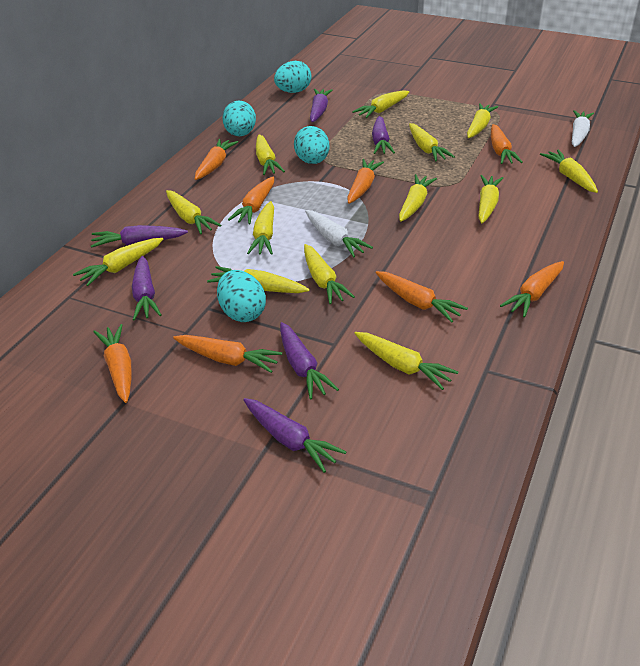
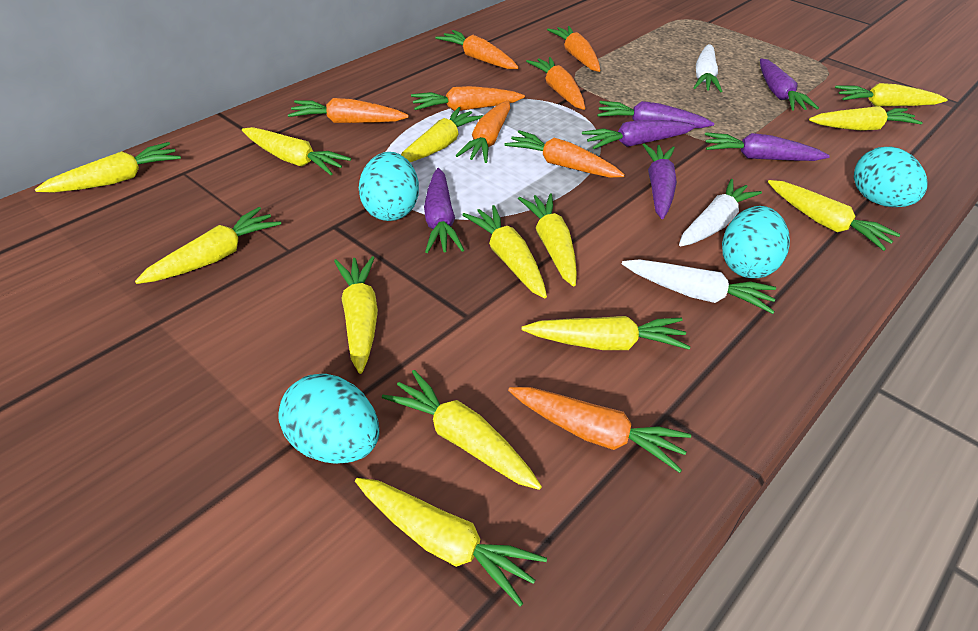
white carrot: 2 -> 3

